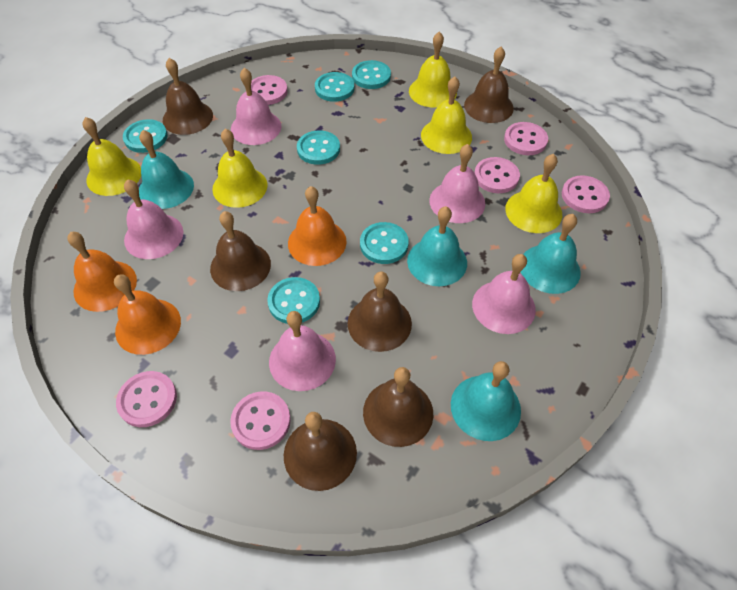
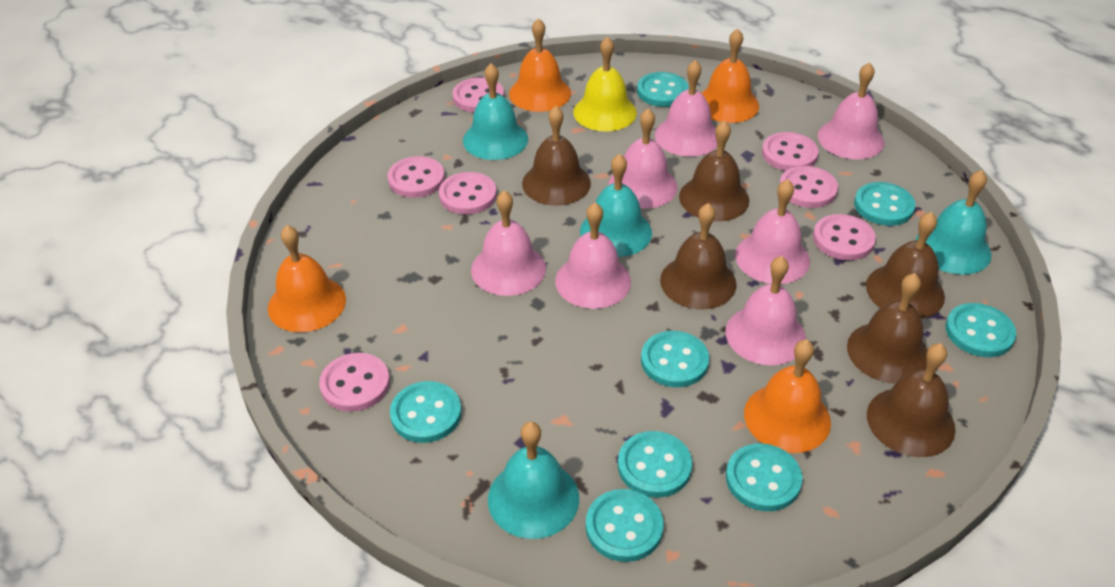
orange bell: 3 -> 4
pink bell: 5 -> 7
pink button: 6 -> 7
turquoise button: 6 -> 8
yellow bell: 5 -> 1

